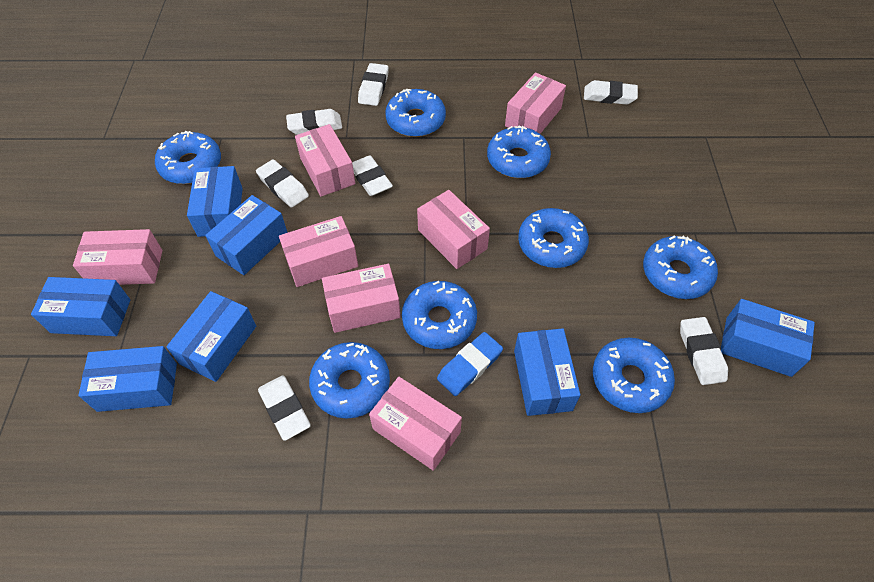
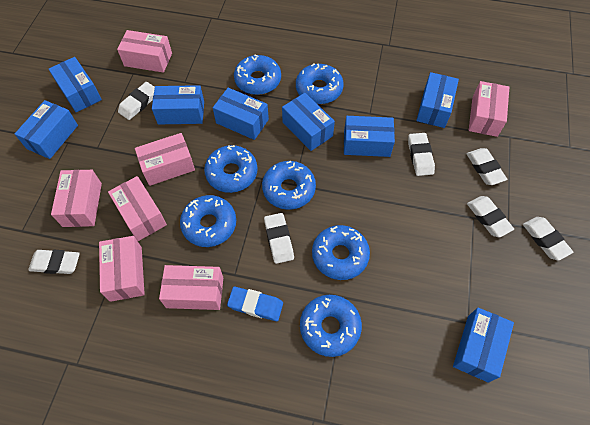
blue box: 7 -> 8
blue donut: 8 -> 7

